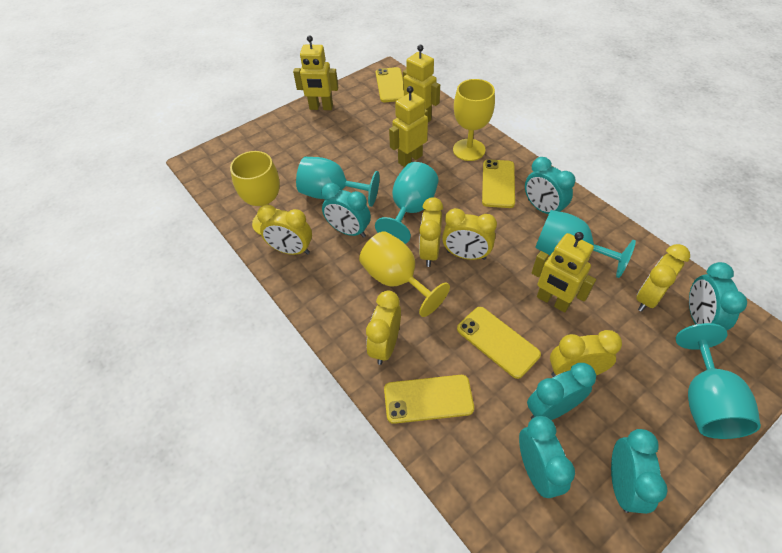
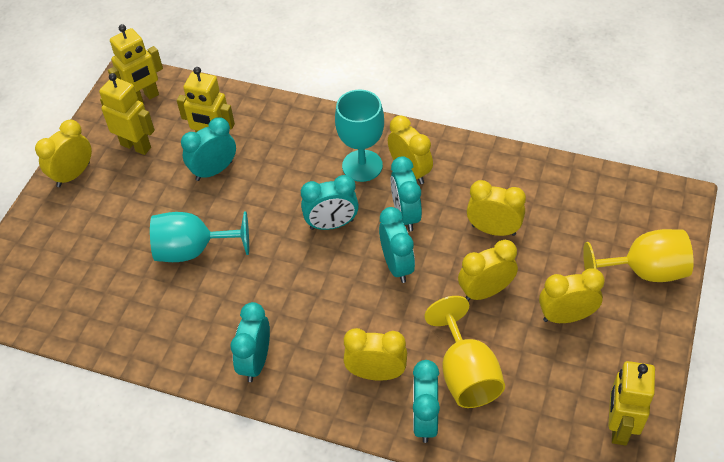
turquoise goblet: 4 -> 2
yellow goblet: 3 -> 2
yellow phone: 4 -> 0

